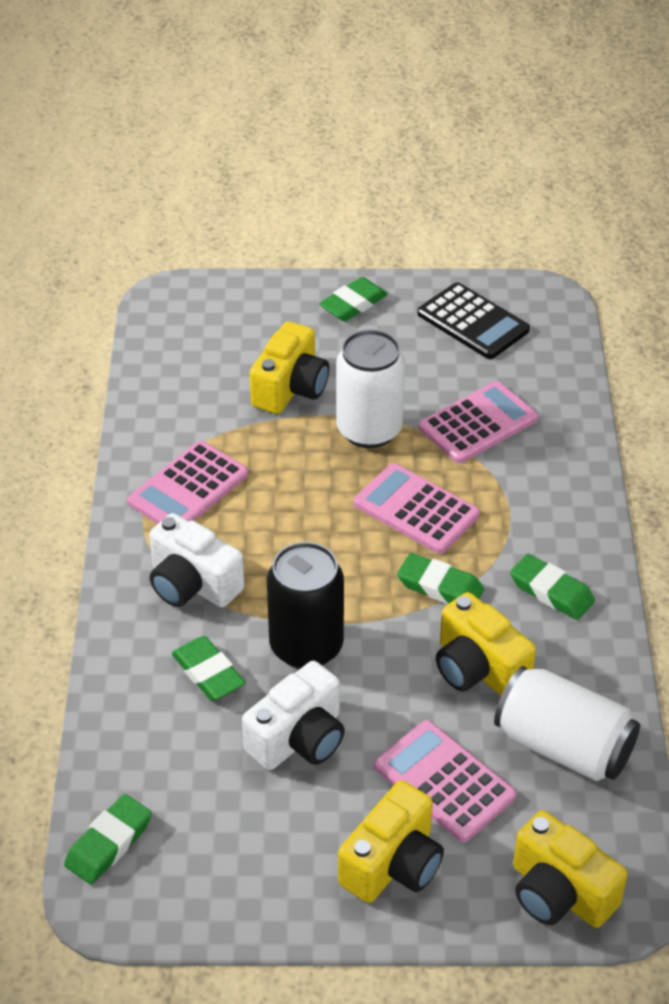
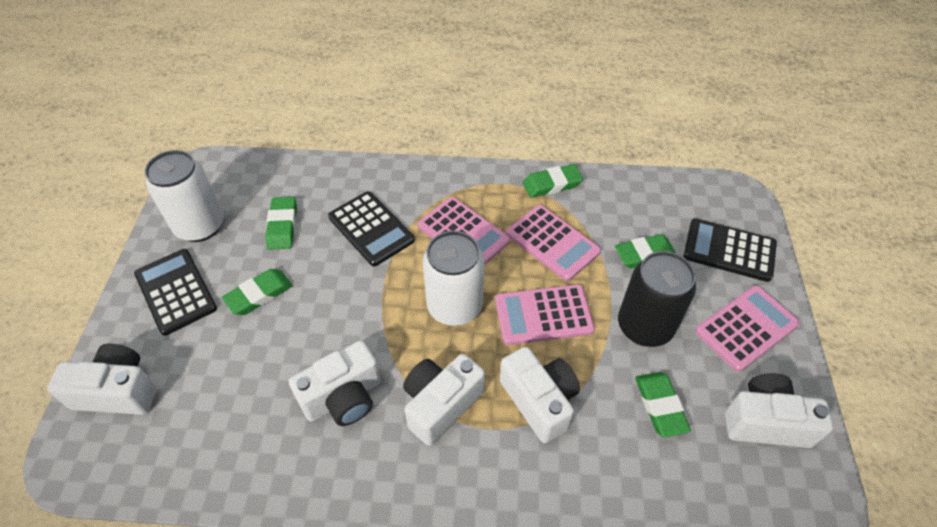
black calculator: 1 -> 3
white camera: 2 -> 5
yellow camera: 4 -> 0

